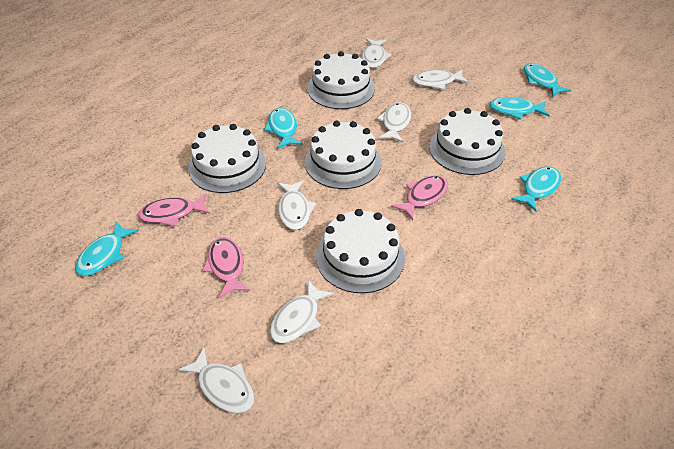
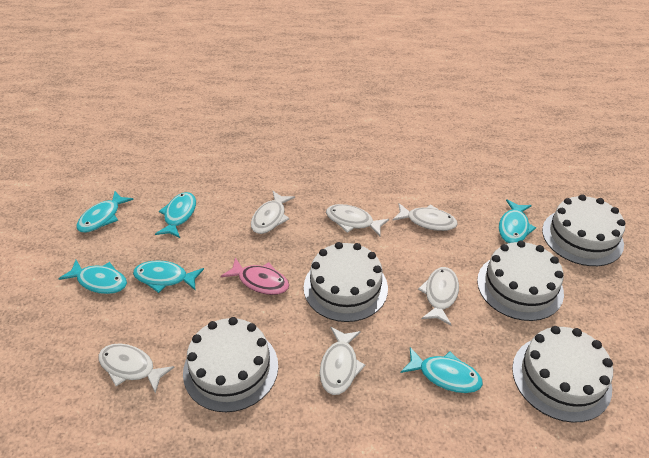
pink fish: 3 -> 1
turquoise fish: 5 -> 6

